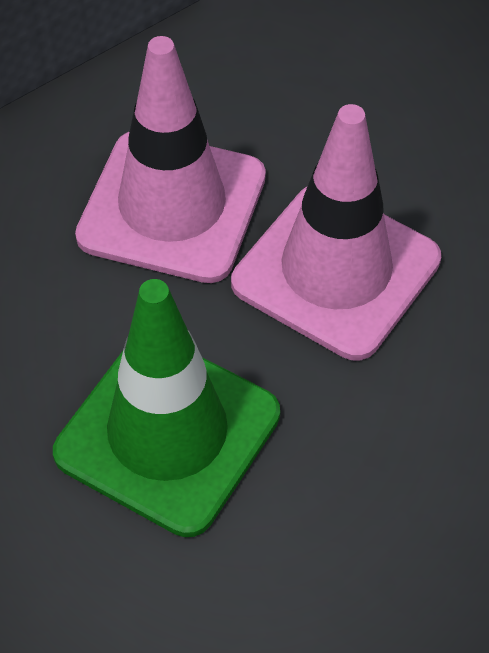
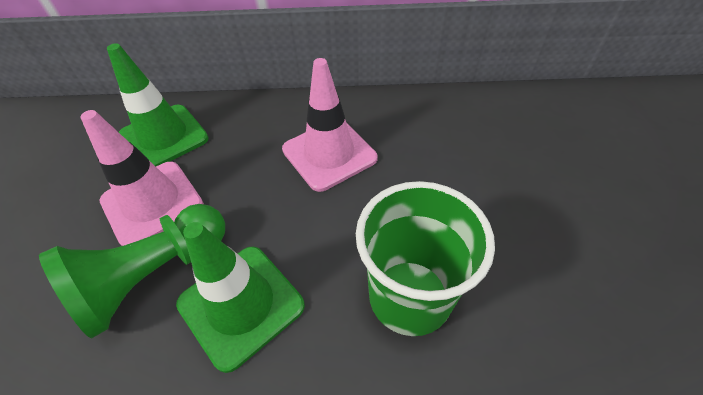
green cup: 0 -> 1
green pawn: 0 -> 1
green traffic cone: 1 -> 2

